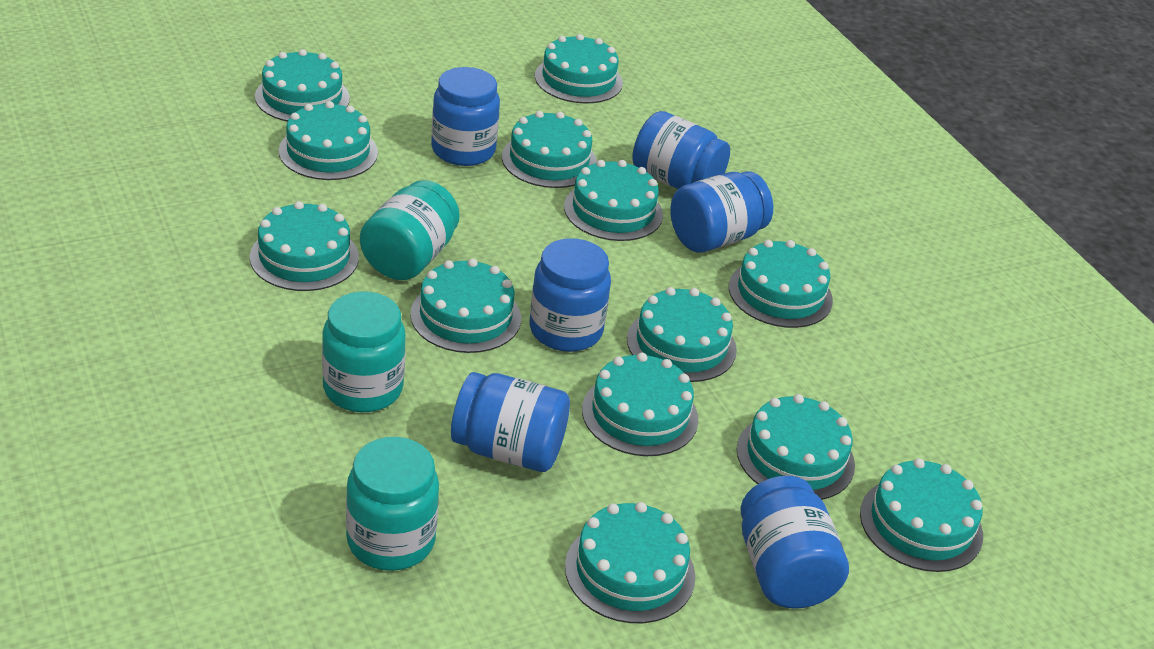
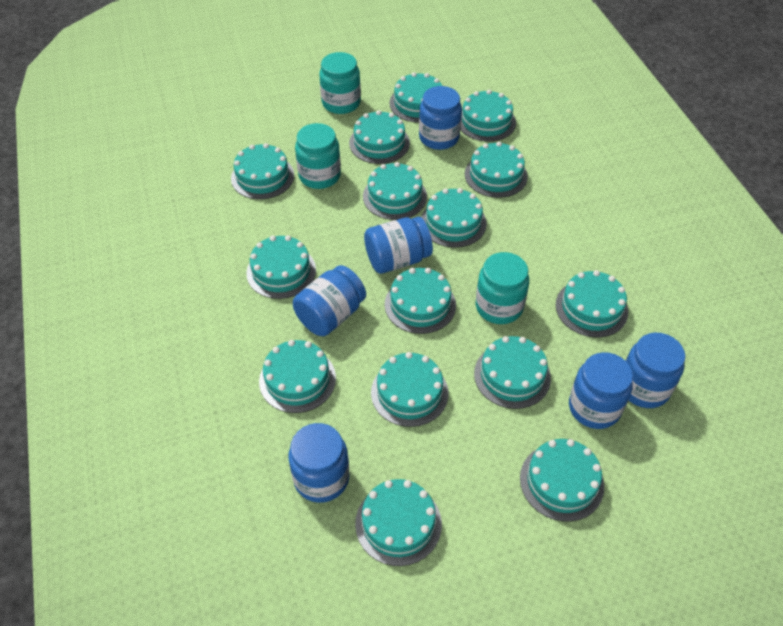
turquoise cake: 13 -> 15

